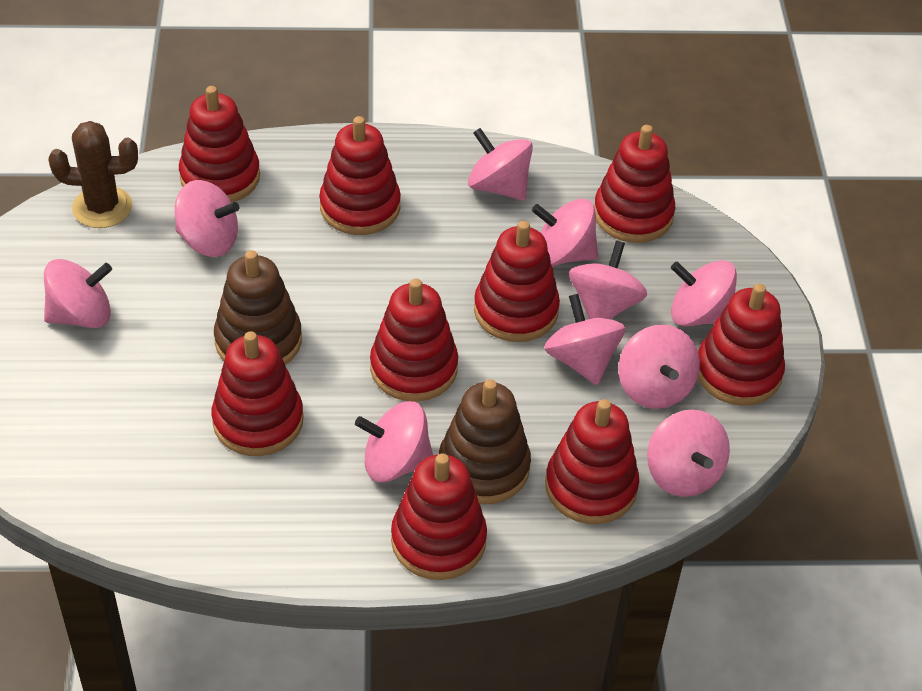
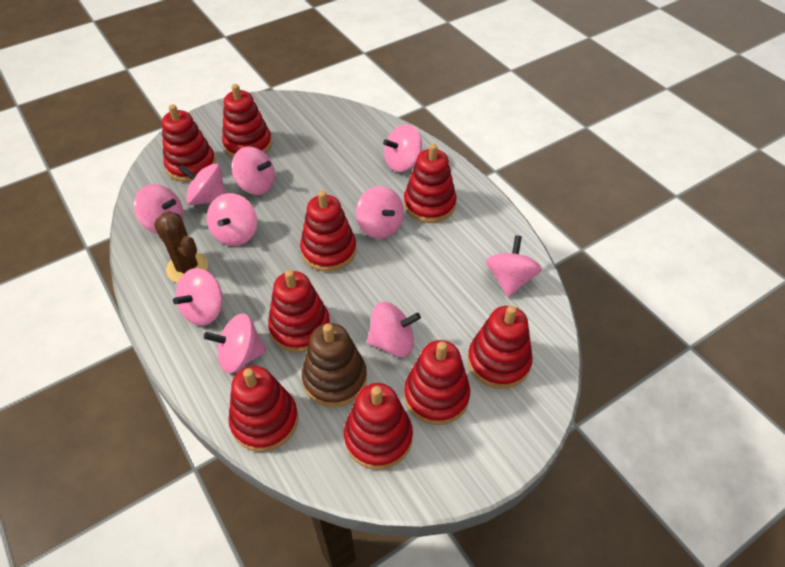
brown stacking toy: 2 -> 1

